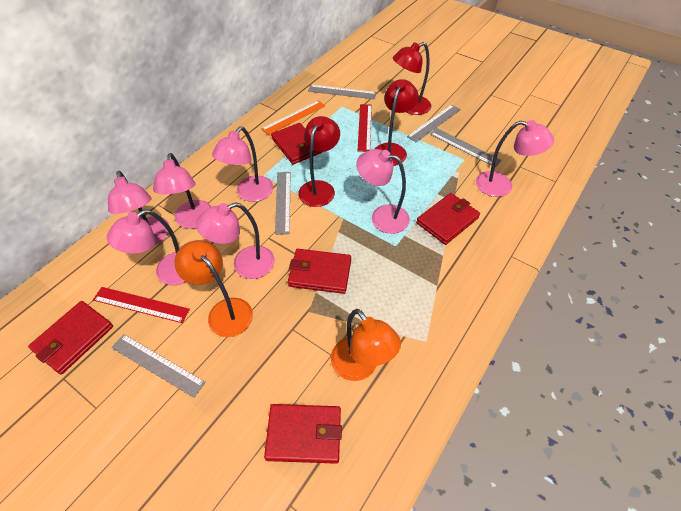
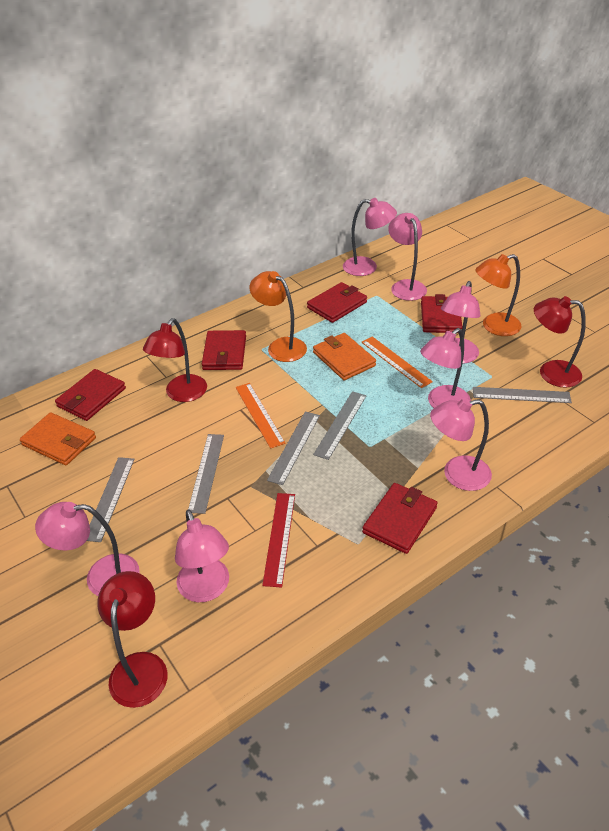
orange ruler: 1 -> 2
orange wallet: 0 -> 2
red ruler: 2 -> 1

